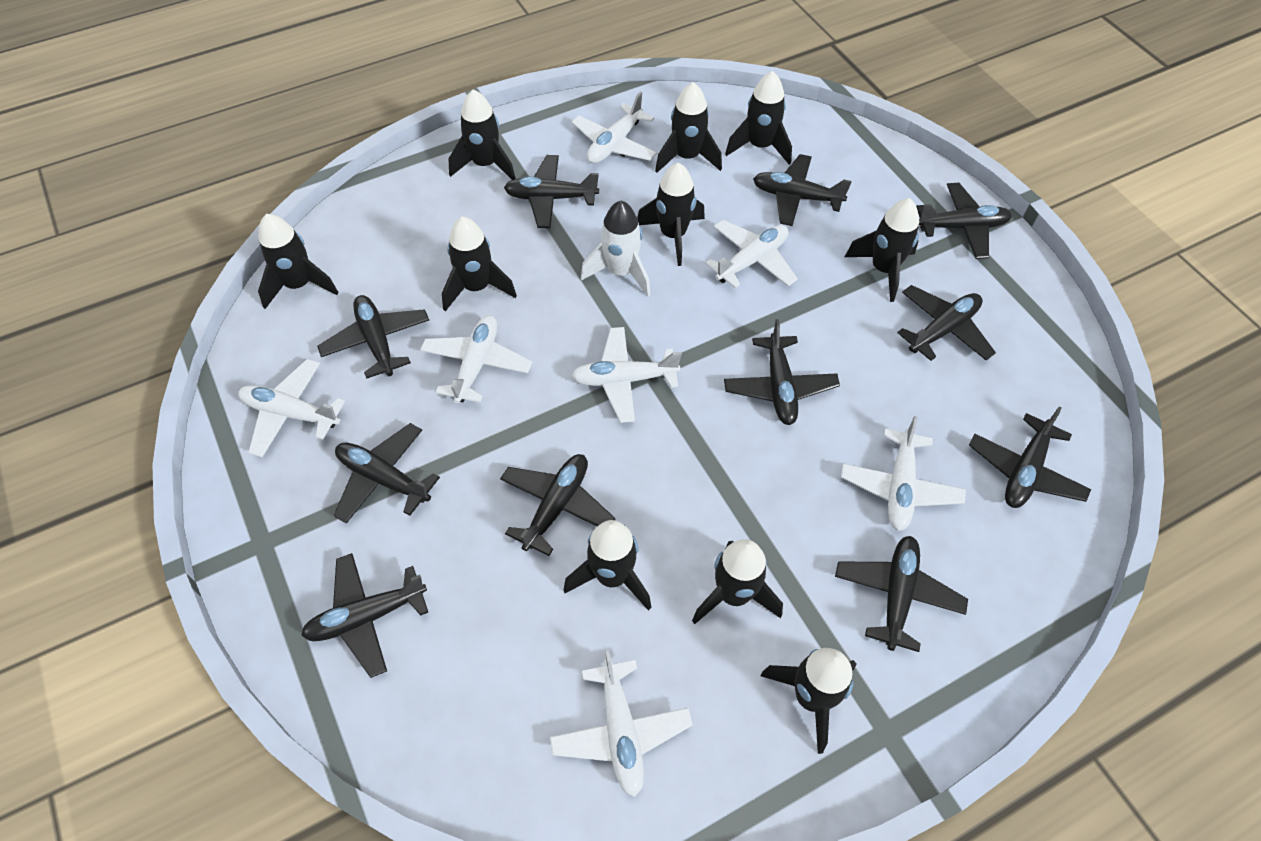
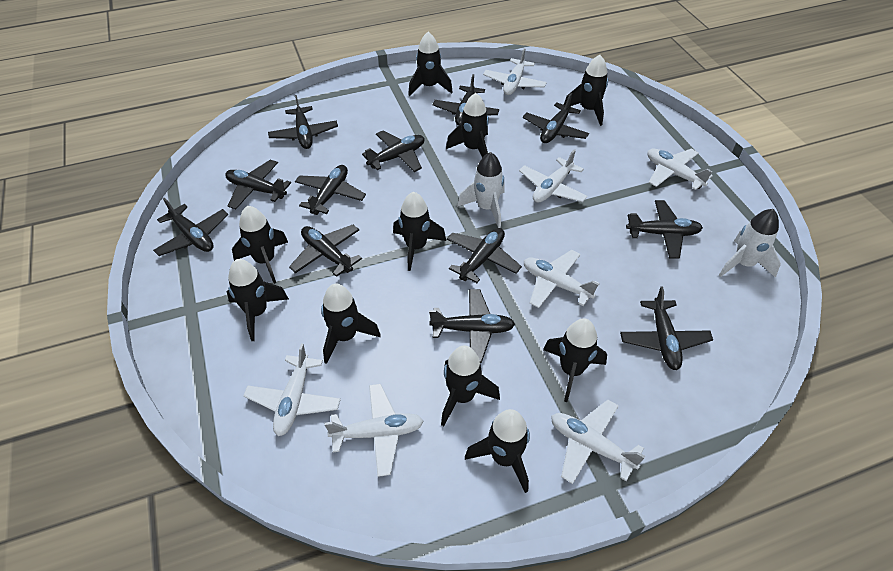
black plane: 11 -> 12
white rocket: 1 -> 2

